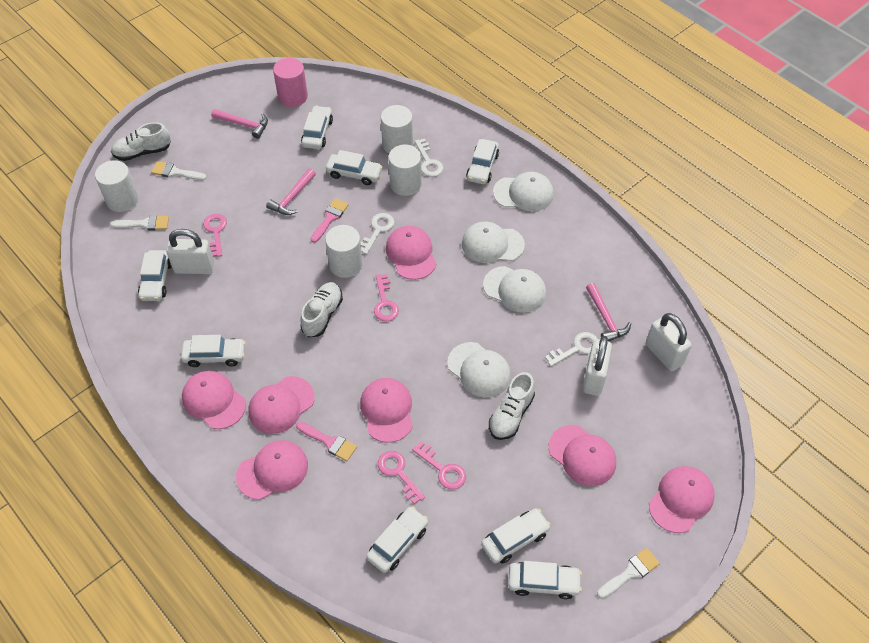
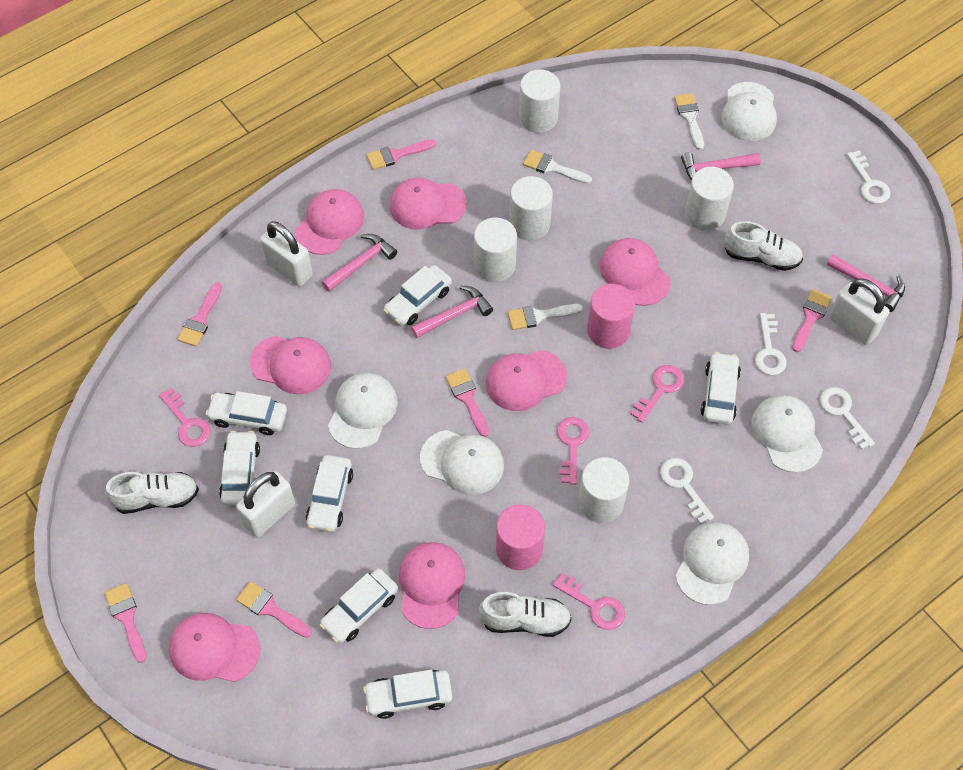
pink brush: 2 -> 6
pink cylinder: 1 -> 2
pink hammer: 3 -> 4
white cap: 4 -> 5
white car: 8 -> 7
white cylinder: 4 -> 5
white key: 3 -> 4

